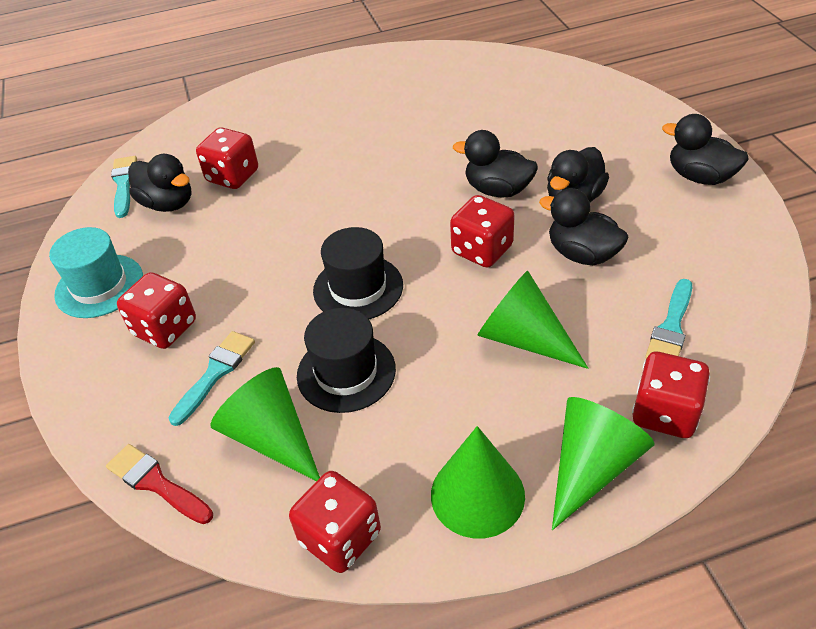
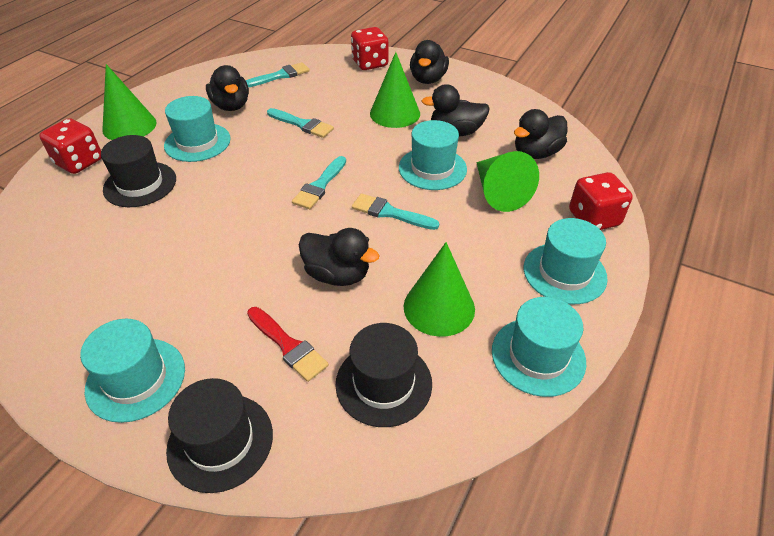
black hat: 2 -> 3
red dice: 5 -> 3
turquoise brush: 3 -> 4
turquoise hat: 1 -> 5

